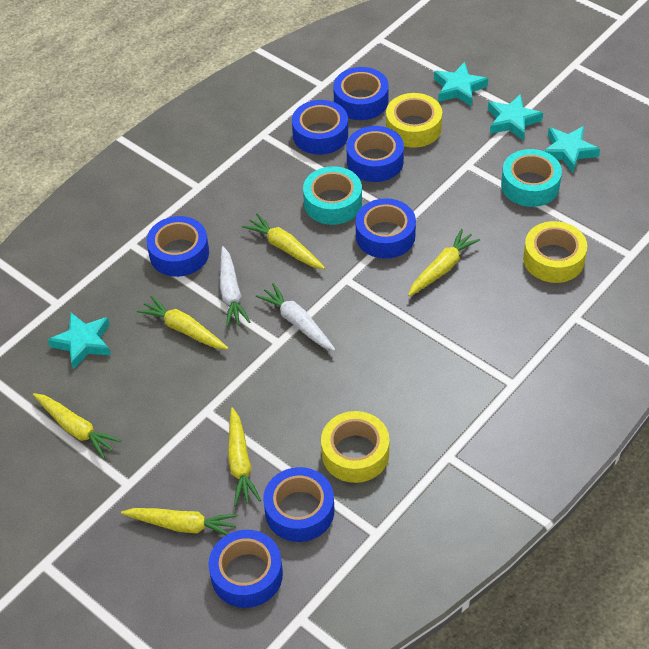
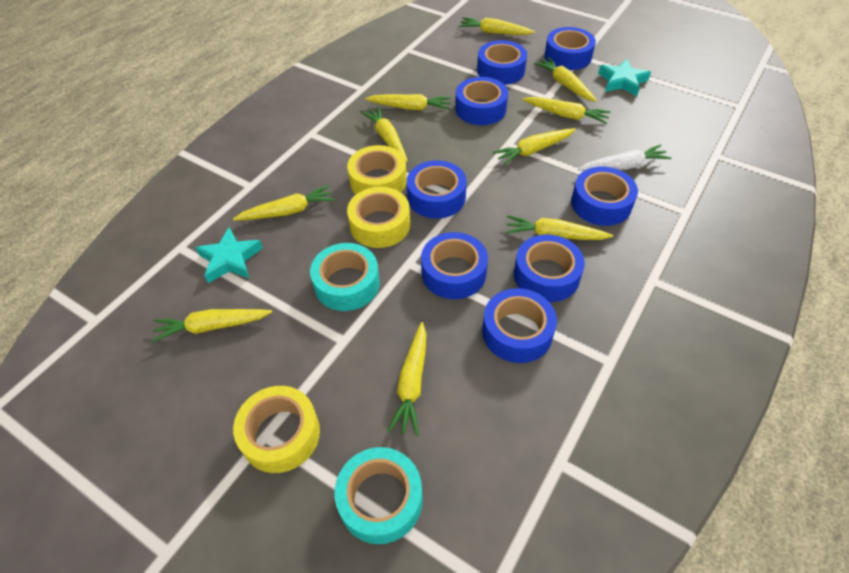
blue tape: 7 -> 8
turquoise star: 4 -> 2
white carrot: 2 -> 1
yellow carrot: 6 -> 10

